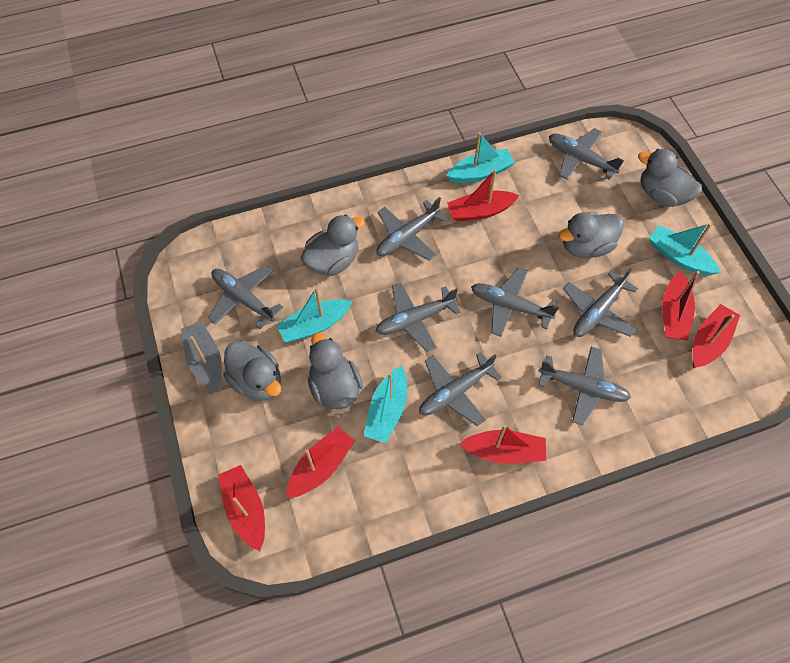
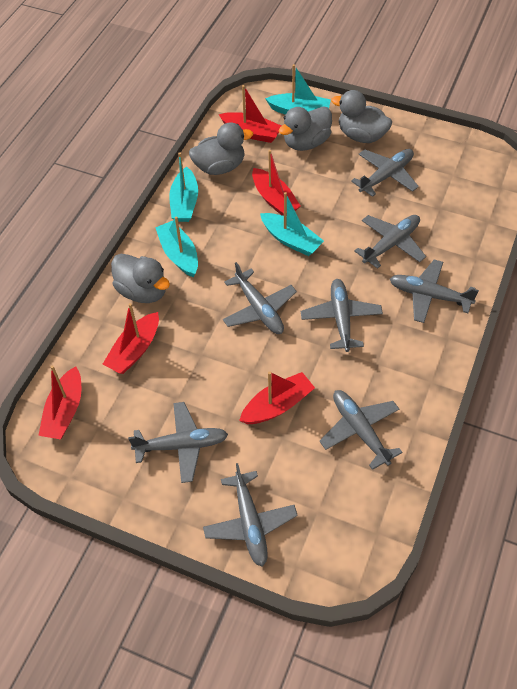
grey boat: 1 -> 0
grey duck: 5 -> 4
red boat: 6 -> 5

